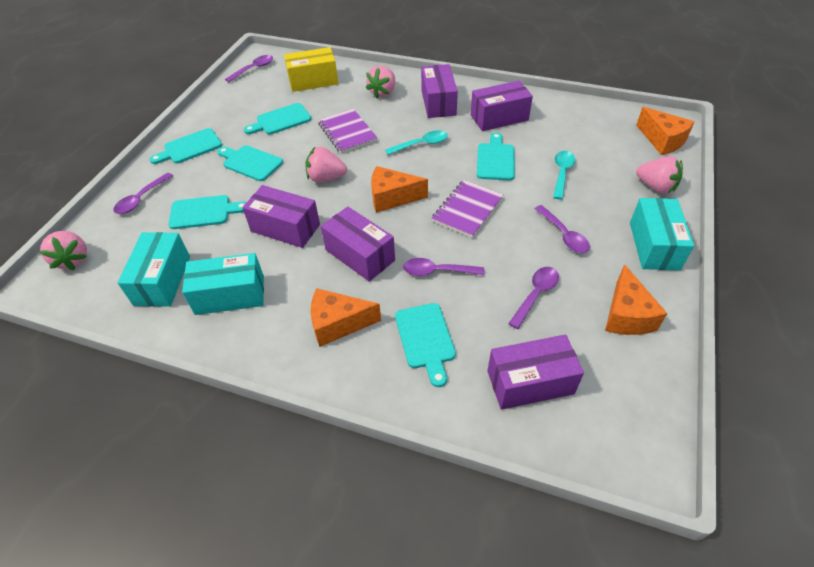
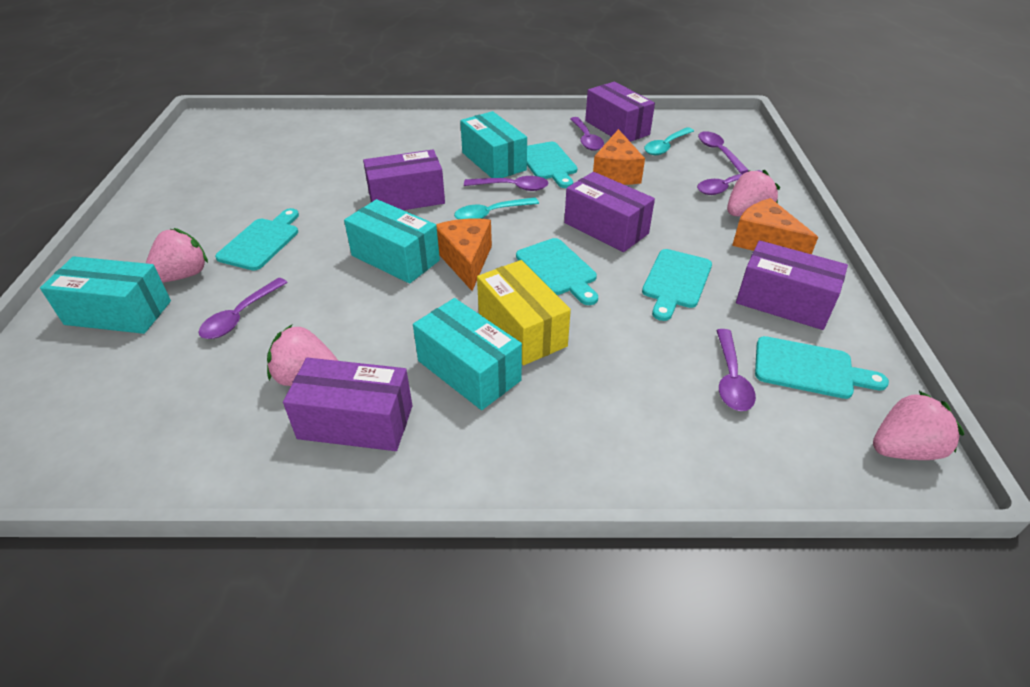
orange cheese: 4 -> 3
purple notebook: 2 -> 0
purple spoon: 5 -> 6
turquoise box: 3 -> 4
turquoise cutting board: 6 -> 5

